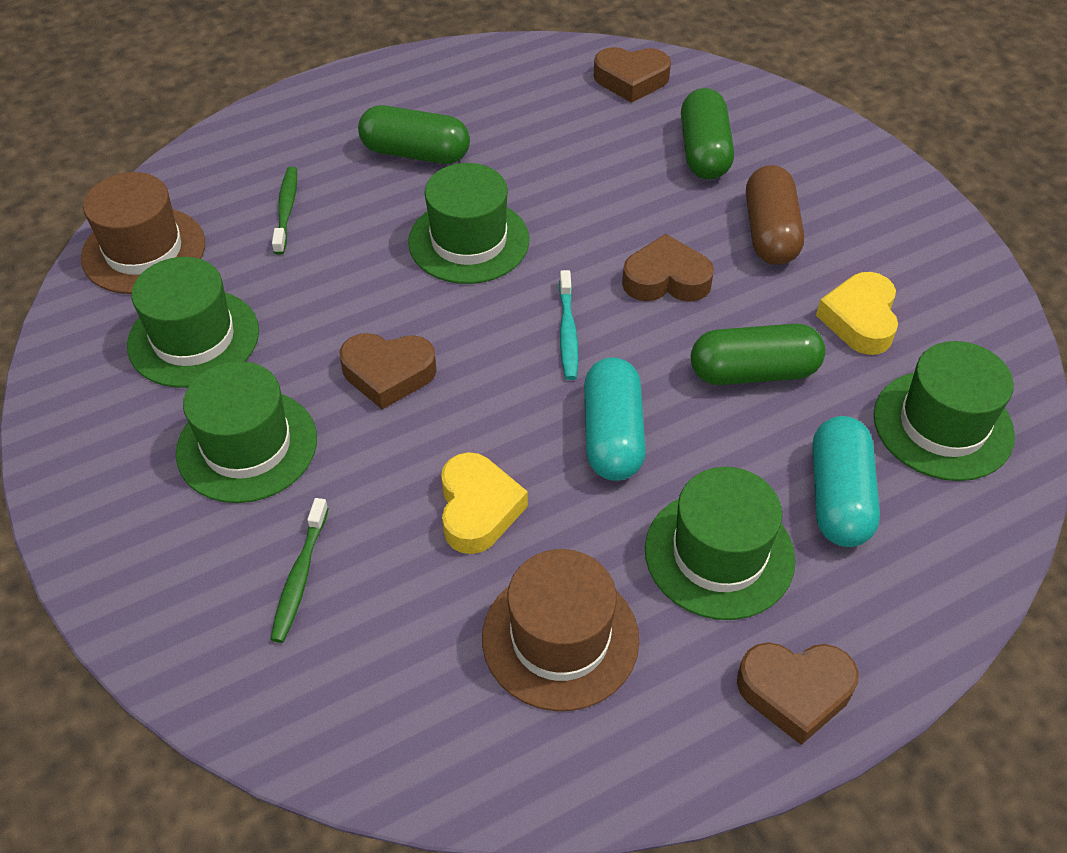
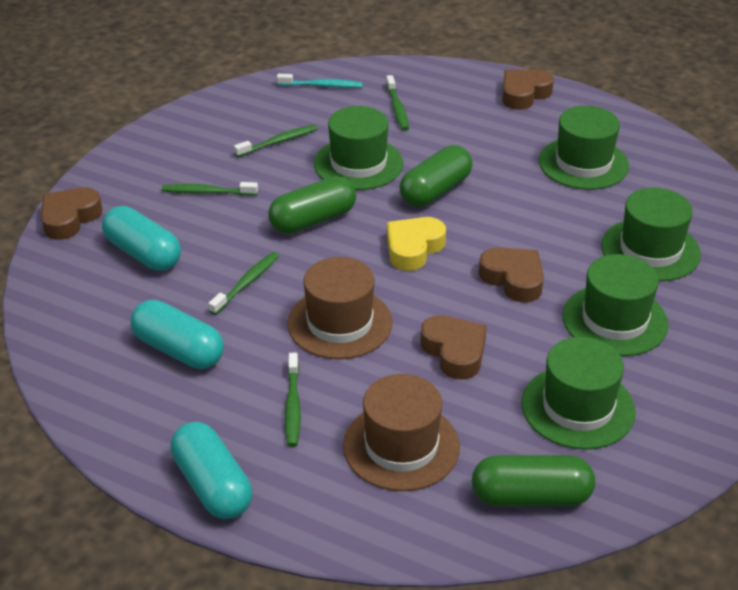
brown capsule: 1 -> 0
green toothbrush: 2 -> 5
turquoise capsule: 2 -> 3
yellow heart: 2 -> 1

